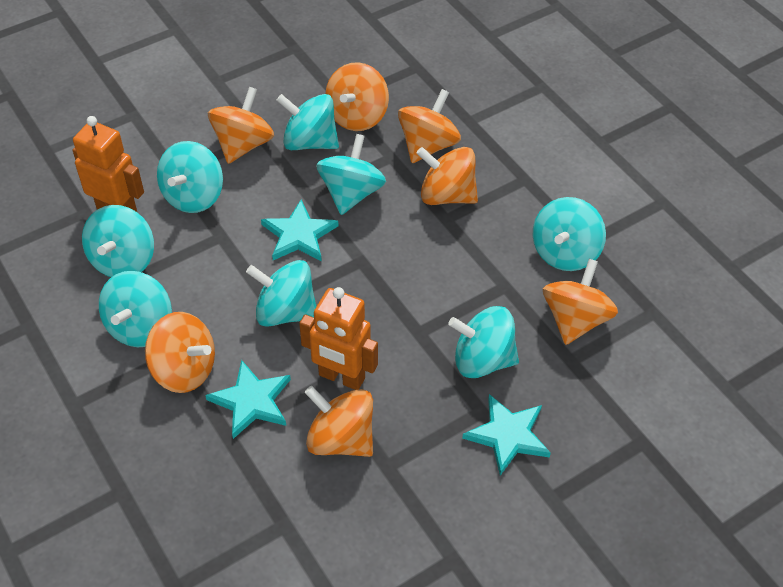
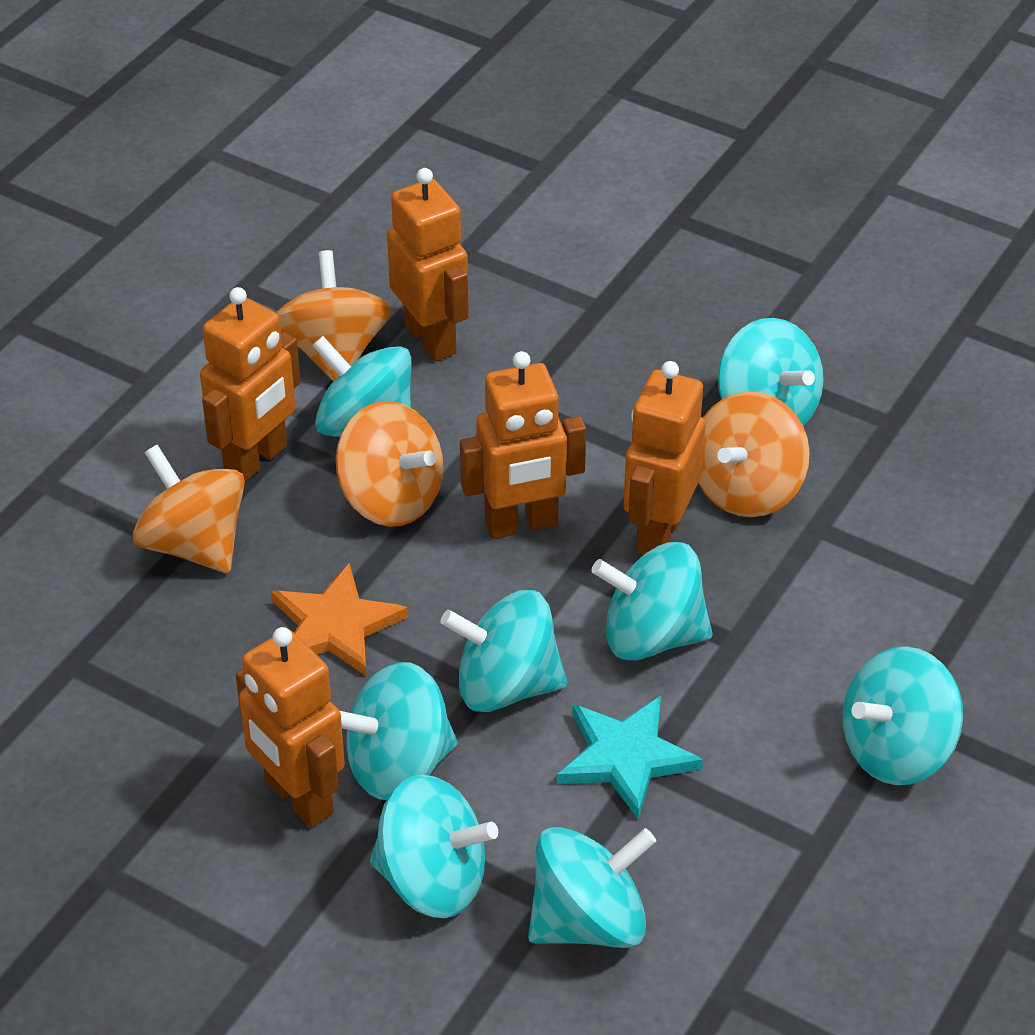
orange robot: 2 -> 5
orange spinning top: 7 -> 4
orange star: 0 -> 1
turquoise star: 3 -> 1

